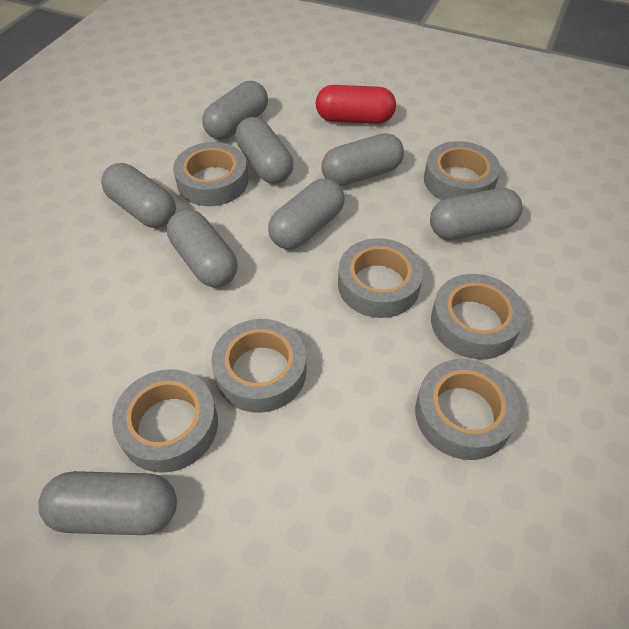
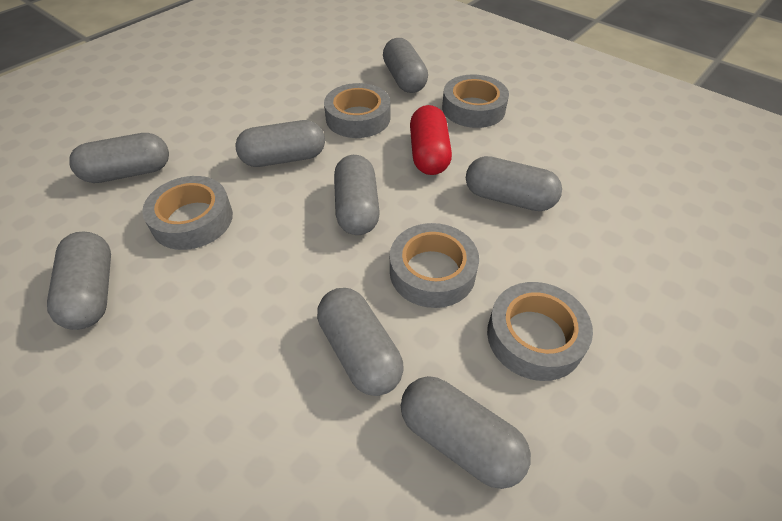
grey tape: 7 -> 5

